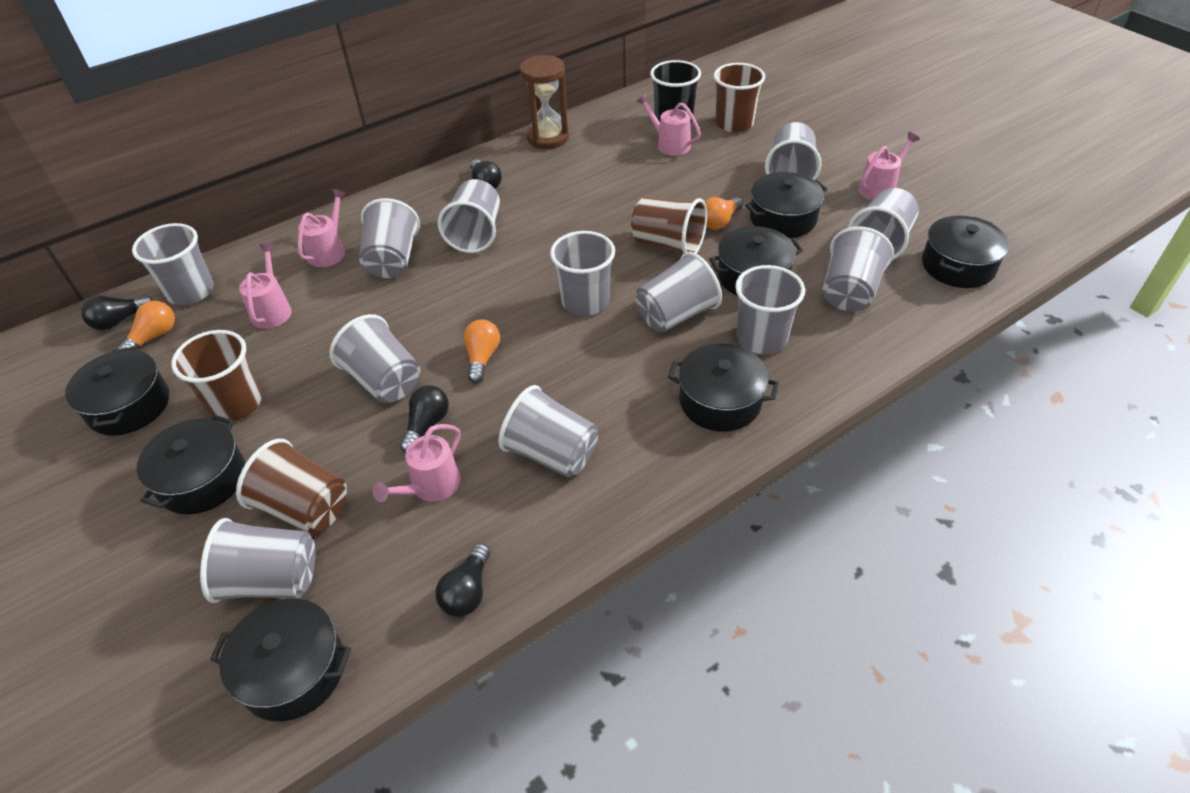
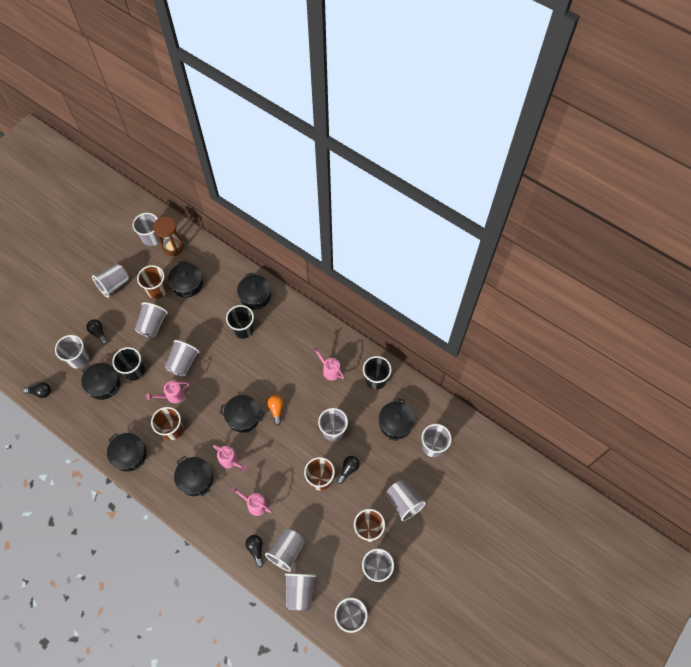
black cup: 1 -> 3
orange light bulb: 3 -> 1
pink watering can: 5 -> 4

